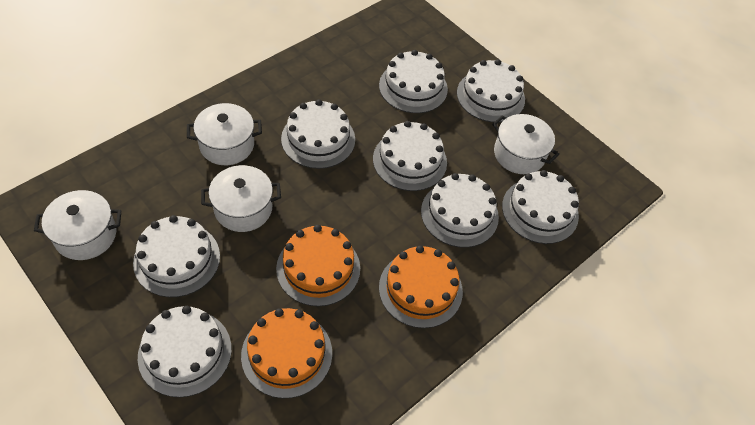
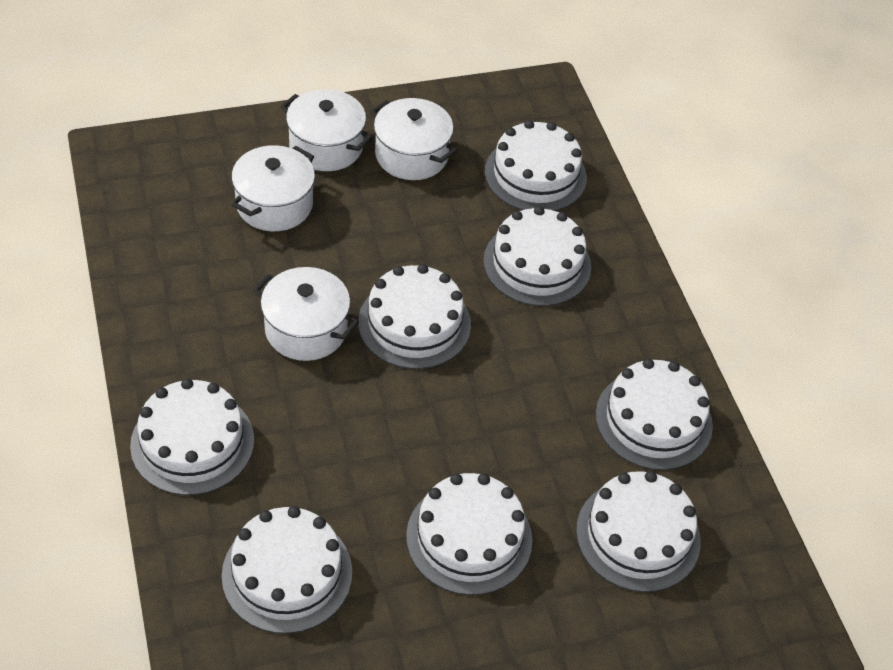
orange cake: 3 -> 0

